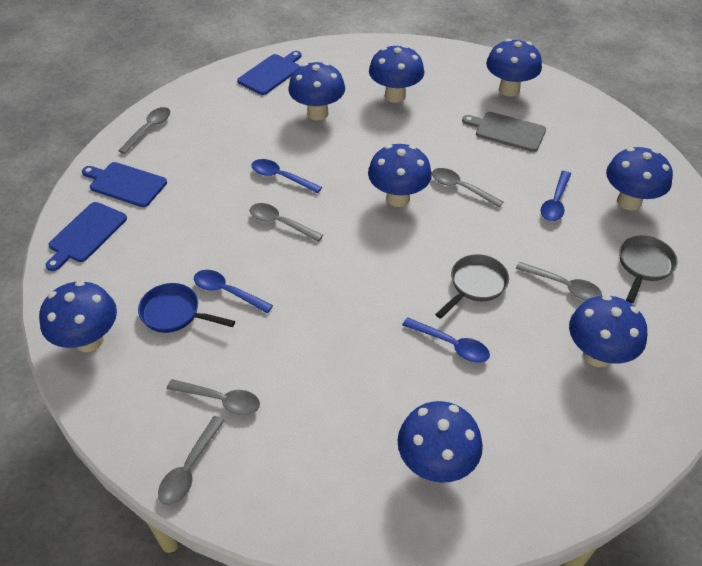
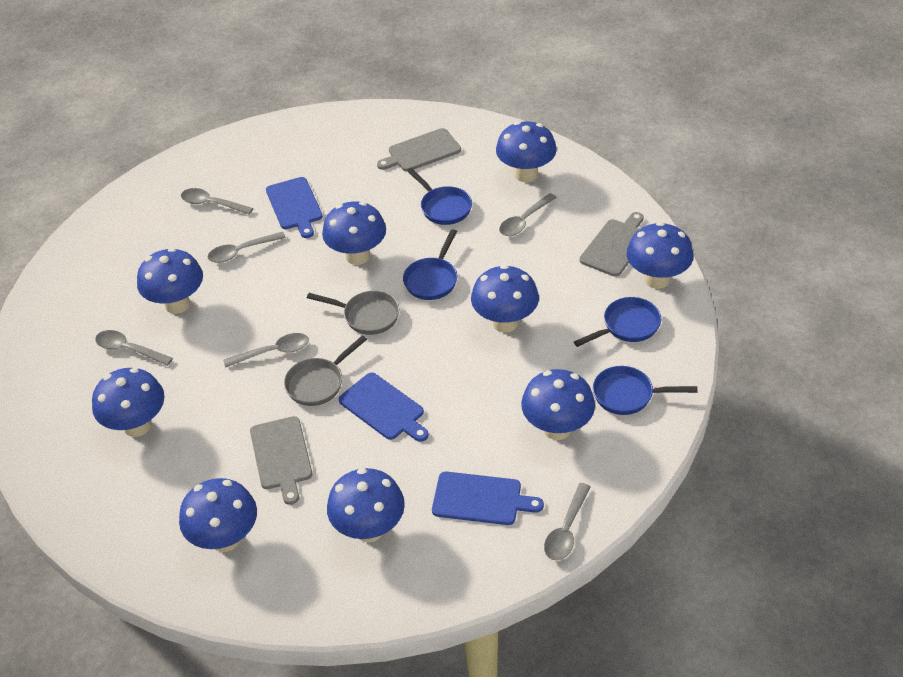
blue mushroom: 8 -> 9
blue pan: 1 -> 4
blue spoon: 4 -> 0
grey cutting board: 1 -> 3

